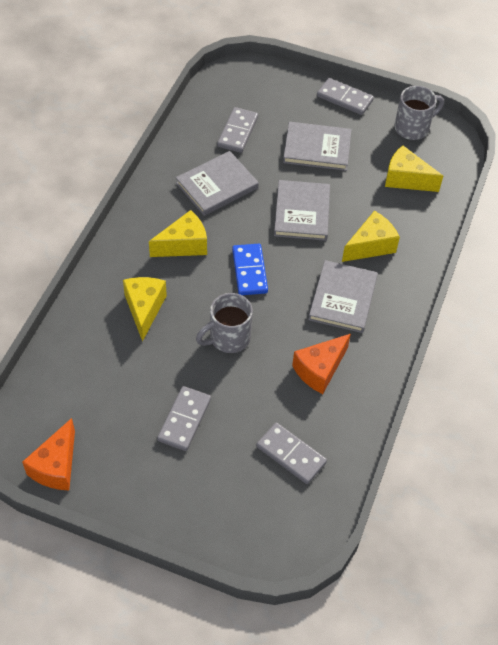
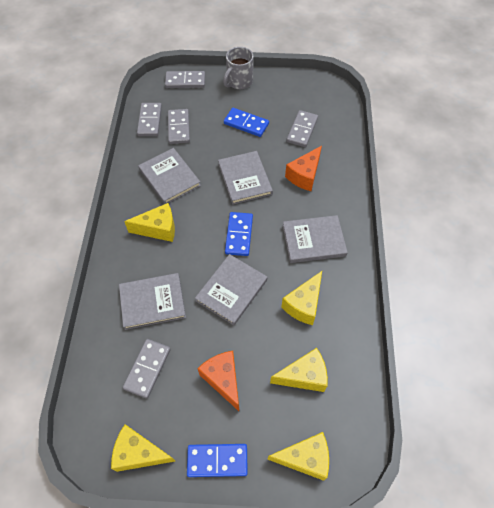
blue domino: 1 -> 3
grey book: 4 -> 5
grey domino: 4 -> 5
grey mug: 2 -> 1
yellow cheese: 4 -> 5

